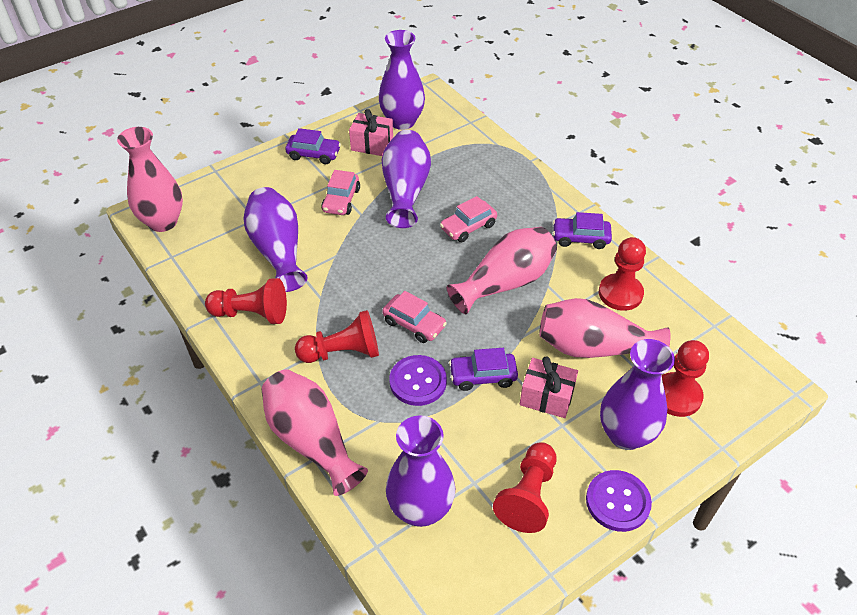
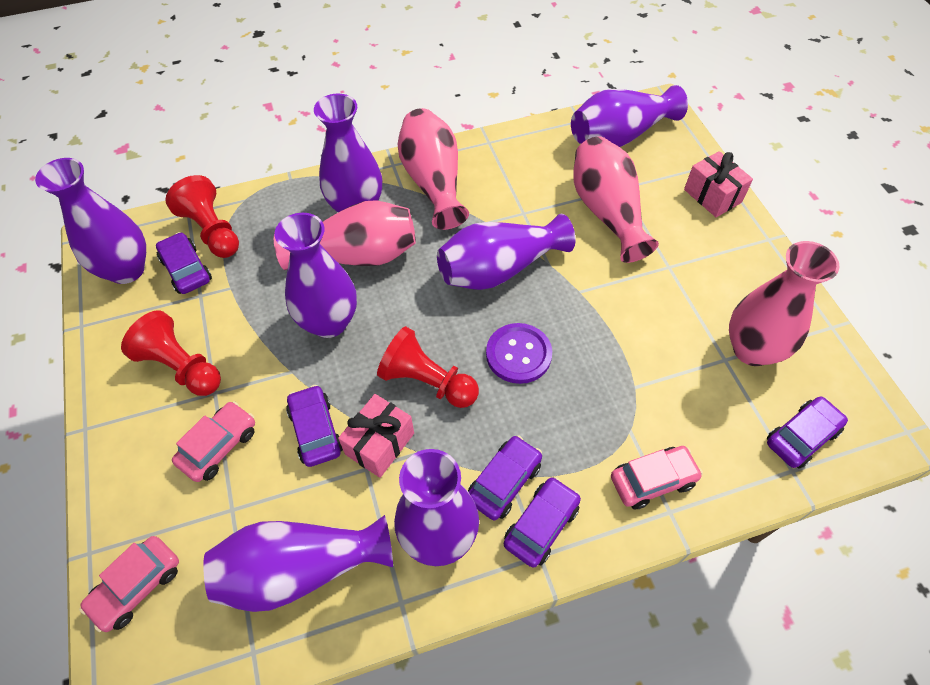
purple button: 2 -> 1
purple car: 3 -> 5
purple vase: 5 -> 7
red pawn: 5 -> 3

